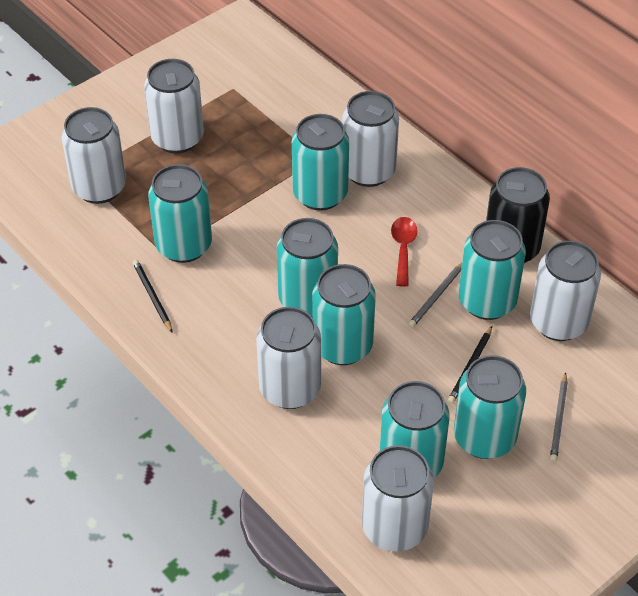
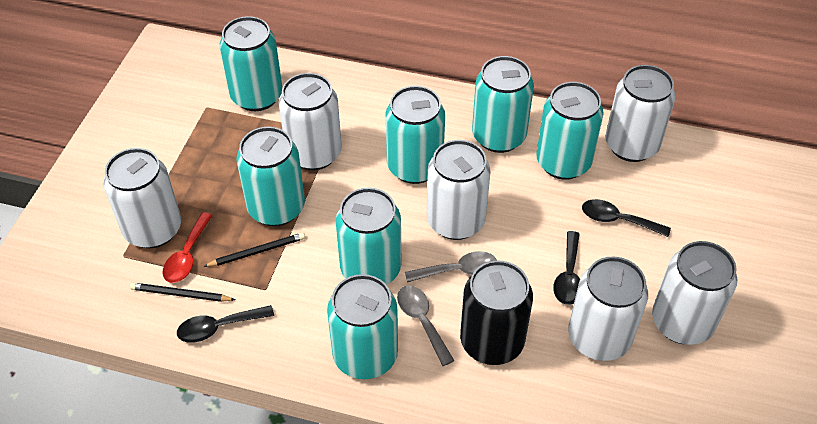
black spoon: 0 -> 3
grey pencil: 2 -> 0
grey spoon: 0 -> 2

